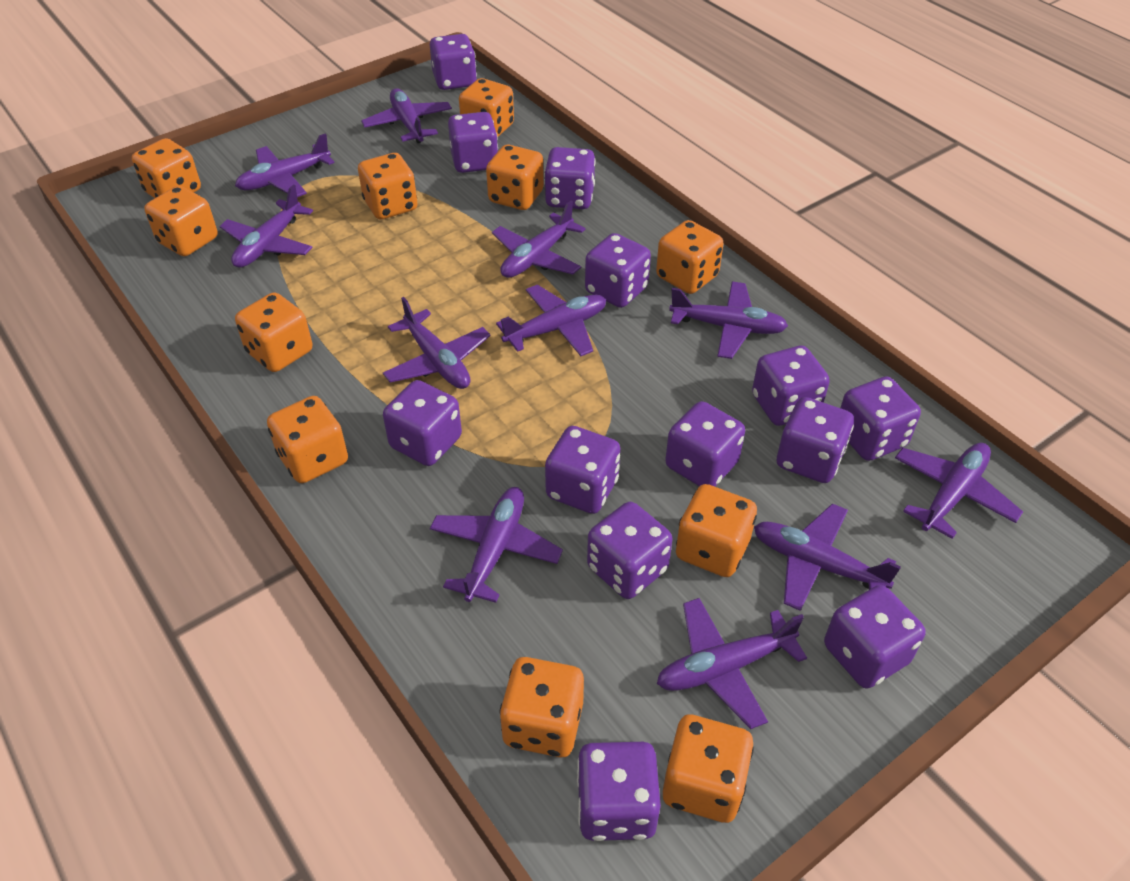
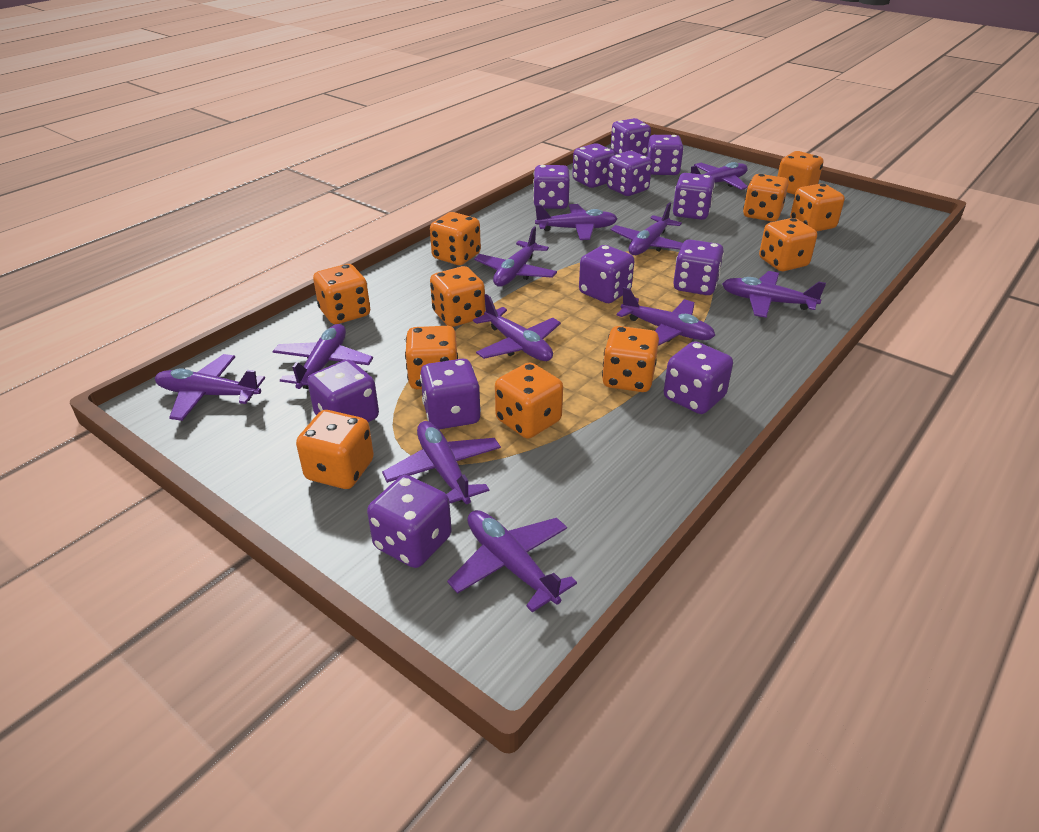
purple dice: 13 -> 12

